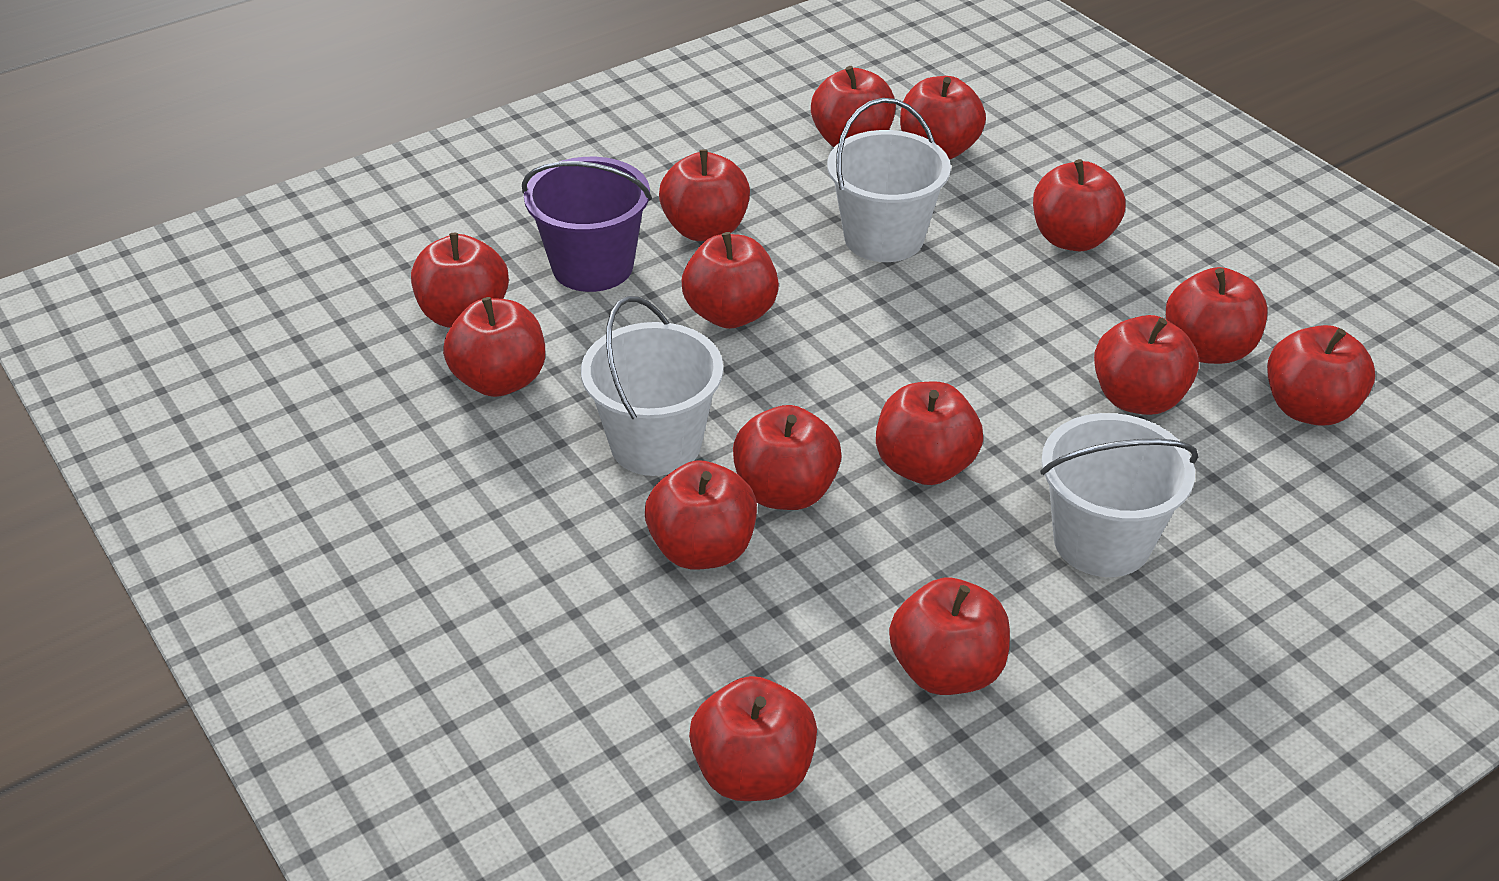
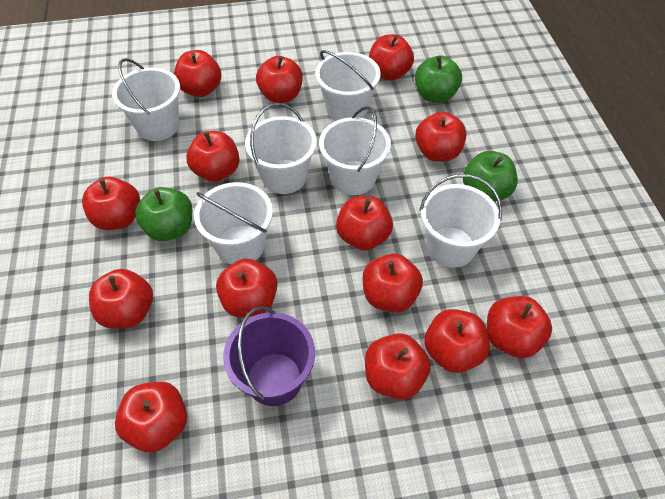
green apple: 0 -> 3
red apple: 15 -> 14
white bucket: 3 -> 6

